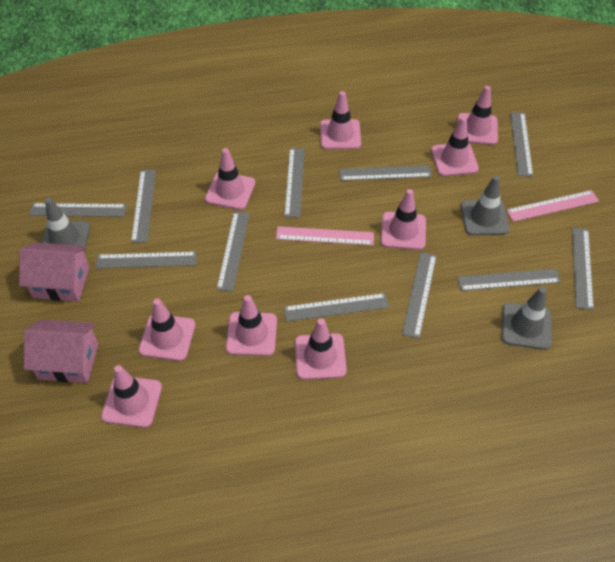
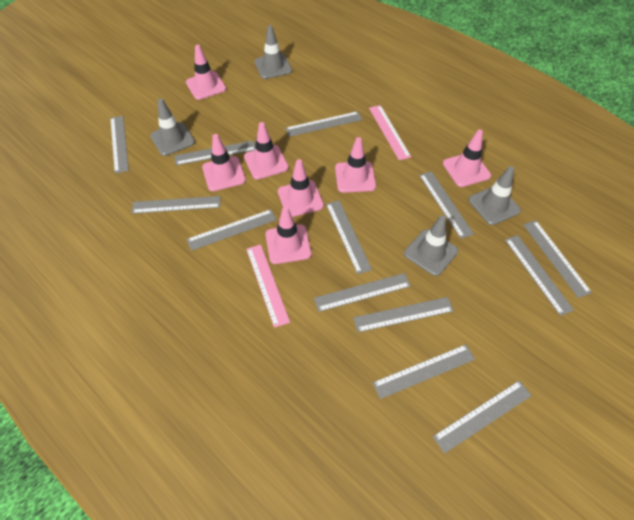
grey ruler: 11 -> 13
grey traffic cone: 3 -> 4
pink house: 2 -> 0
pink traffic cone: 9 -> 7

